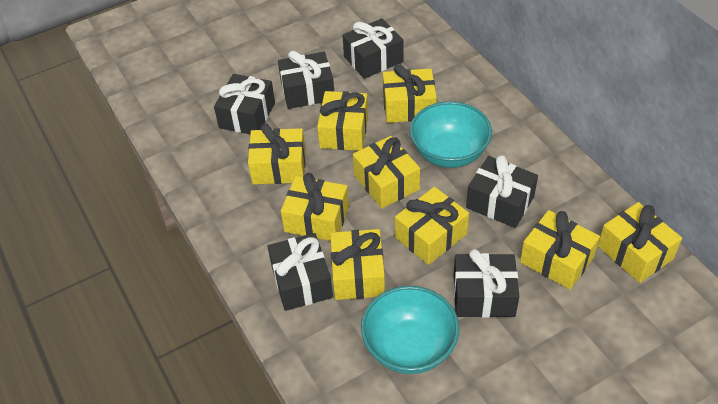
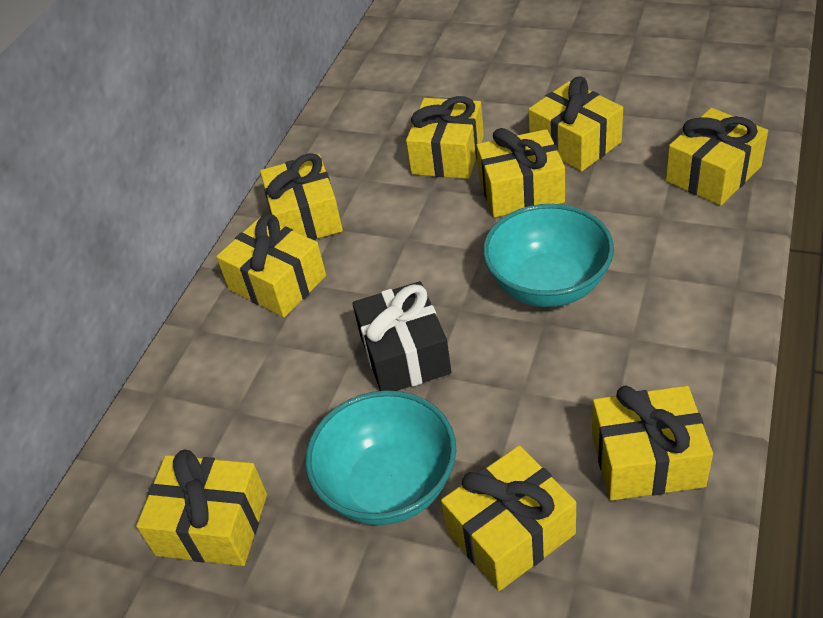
black gift: 6 -> 1

